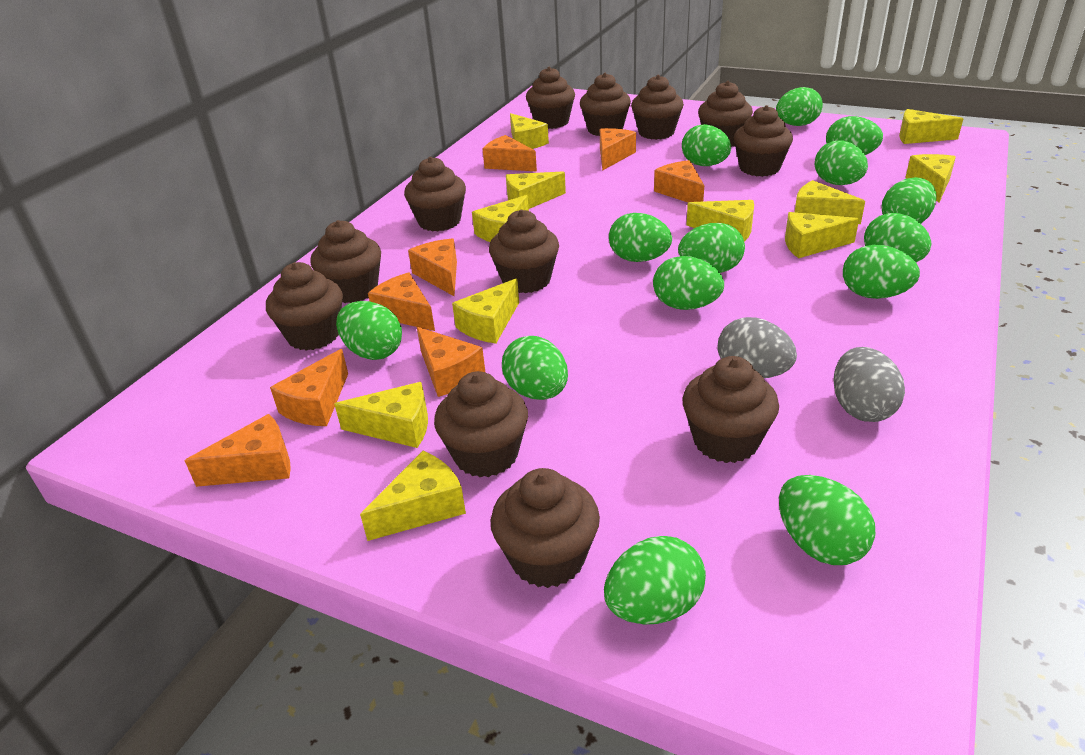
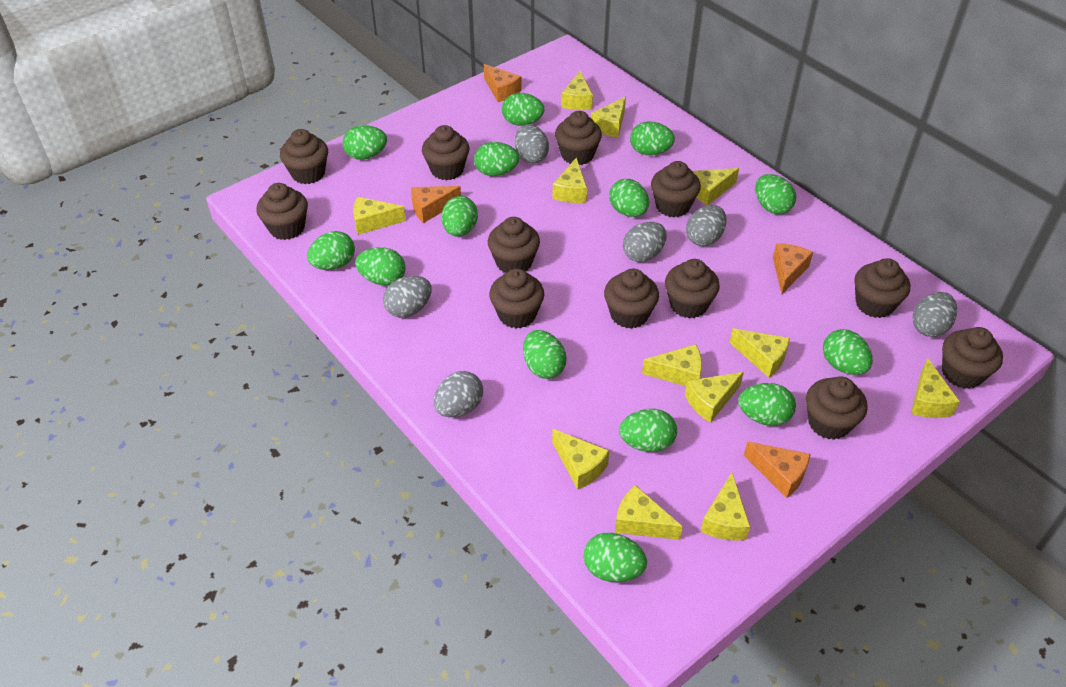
grey egg: 2 -> 6
orange cheese: 8 -> 4
yellow cheese: 11 -> 12

